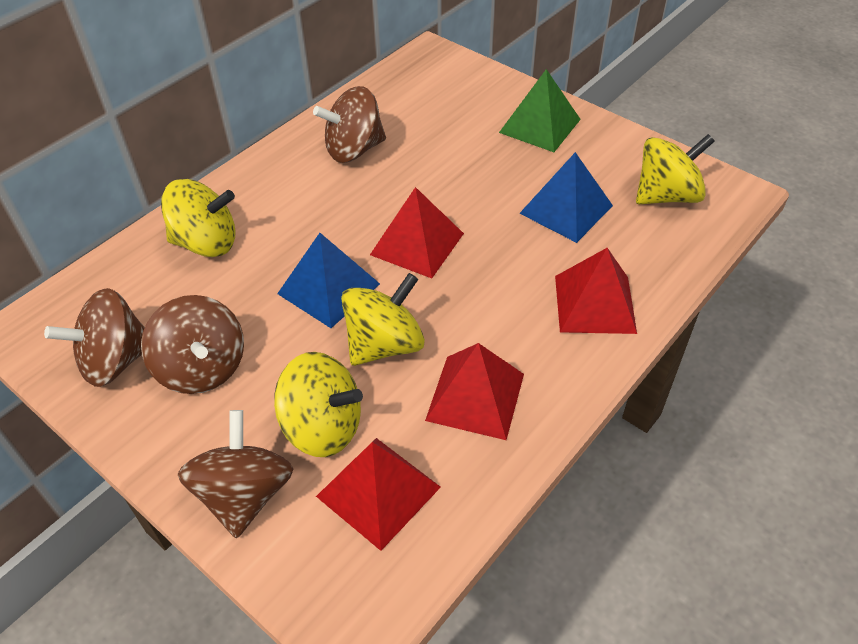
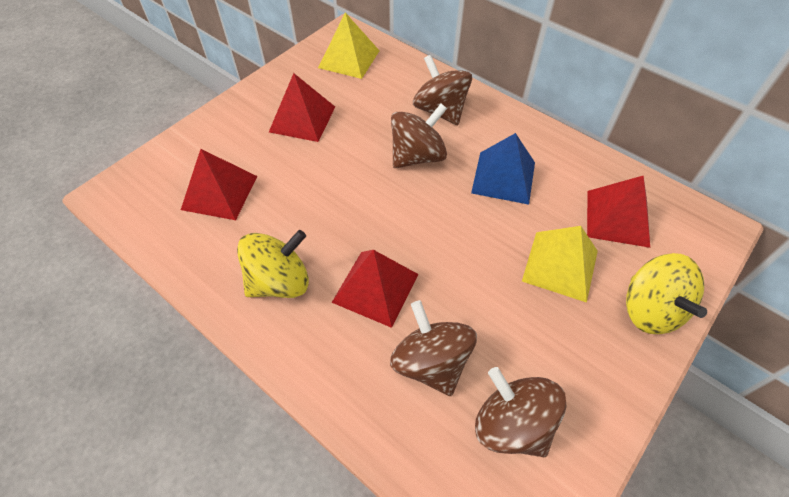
blue pyramid: 2 -> 1
green pyramid: 1 -> 0
yellow pyramid: 0 -> 2
yellow spinning top: 4 -> 2

